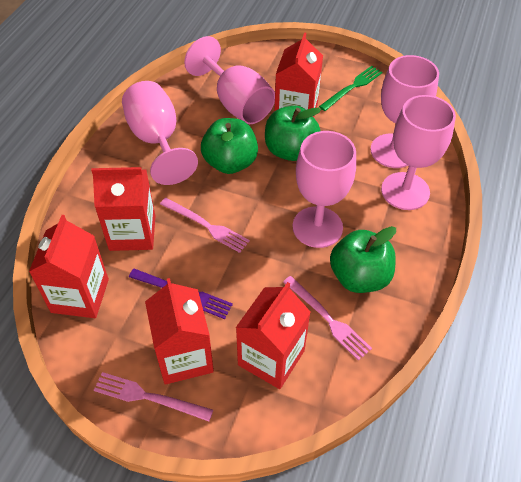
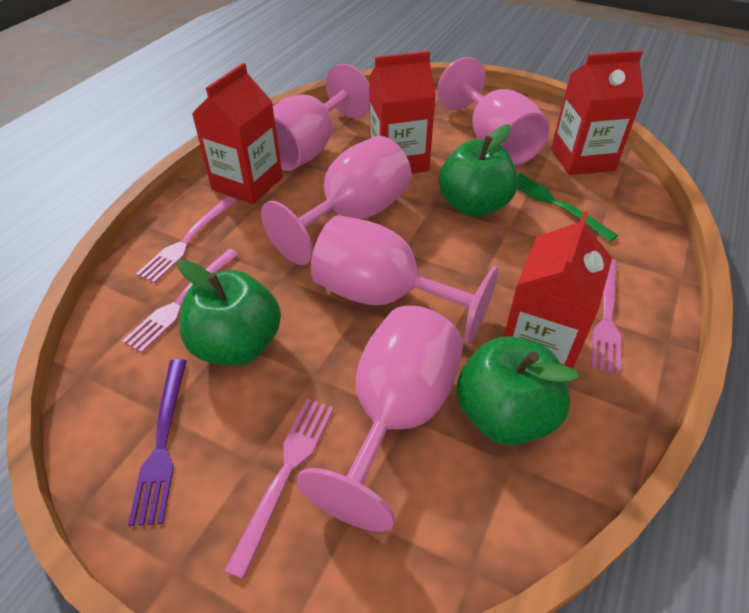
pink fork: 3 -> 4
red carton: 5 -> 4

